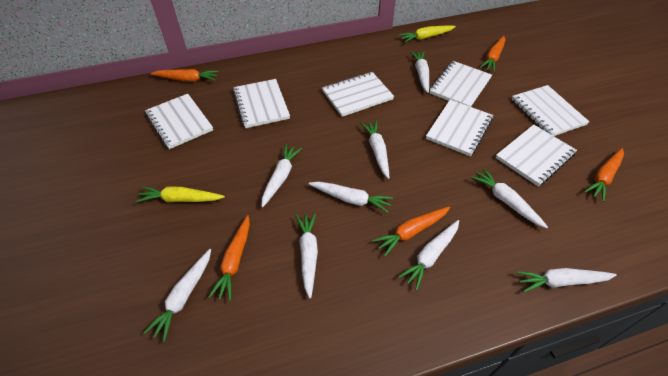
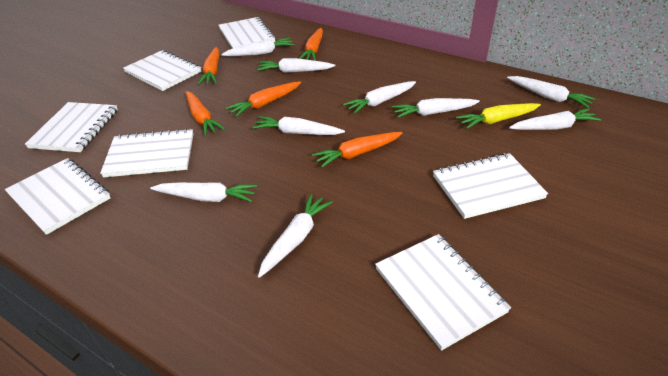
yellow carrot: 2 -> 1

